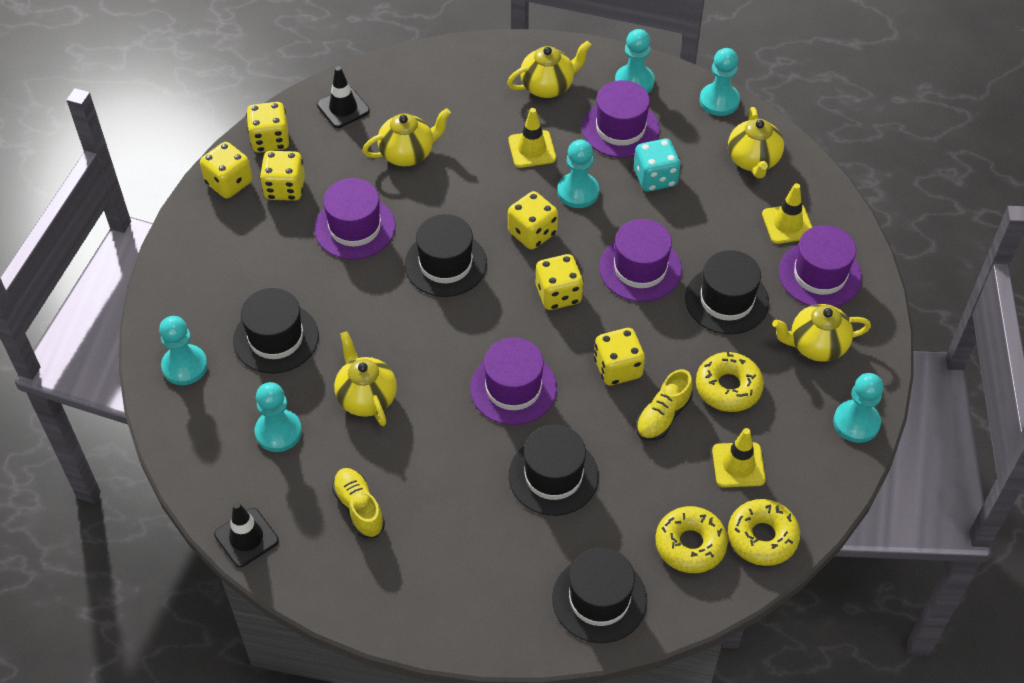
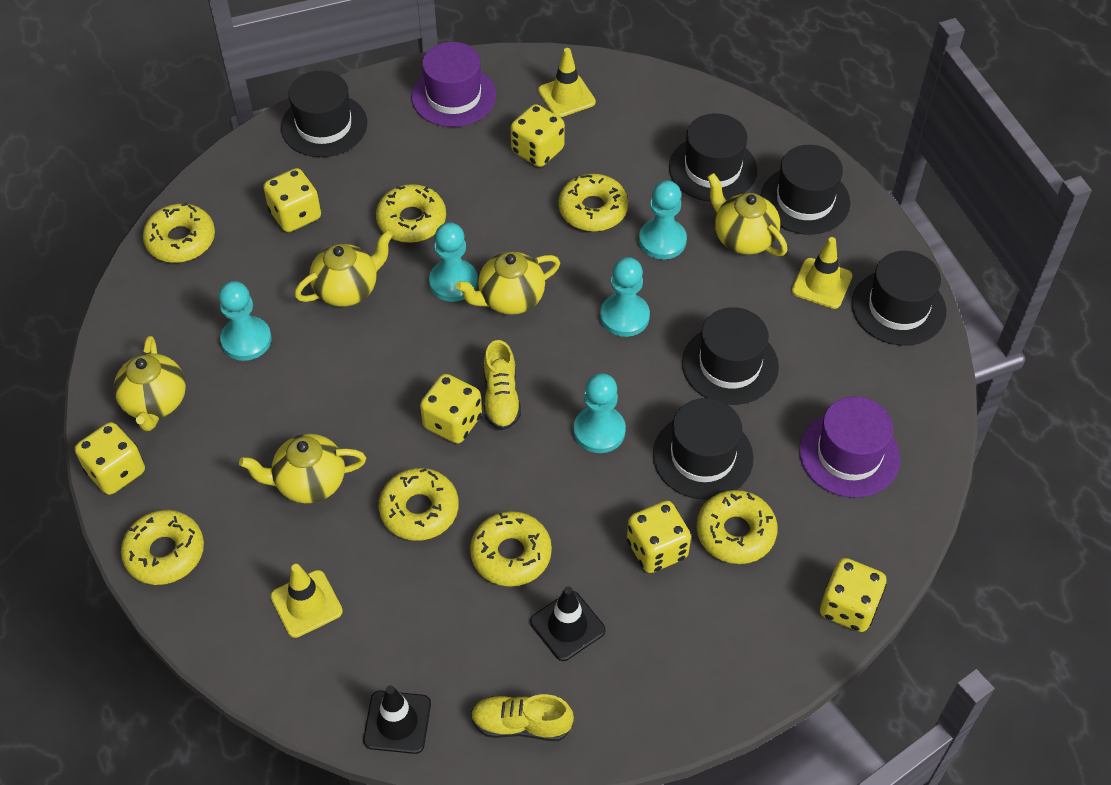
black hat: 5 -> 6
purple hat: 5 -> 2
turquoise dice: 1 -> 0
turquoise pawn: 6 -> 5
yellow donut: 3 -> 7

